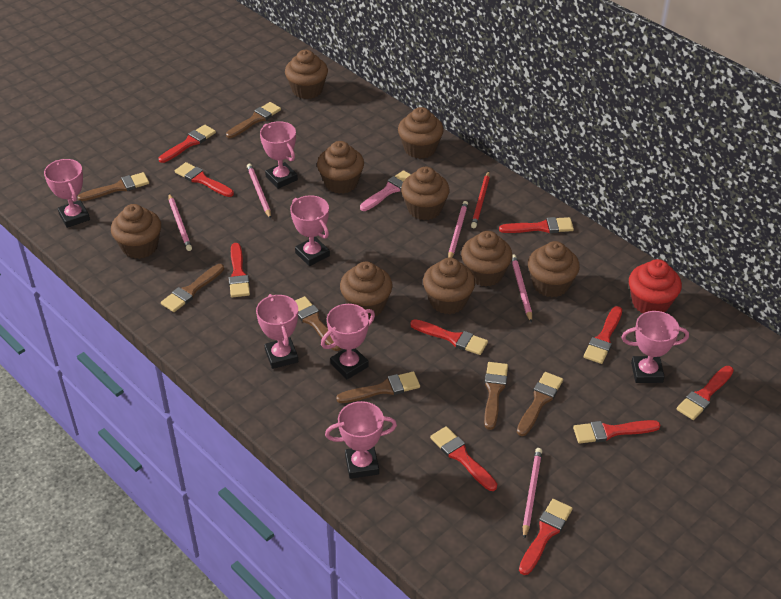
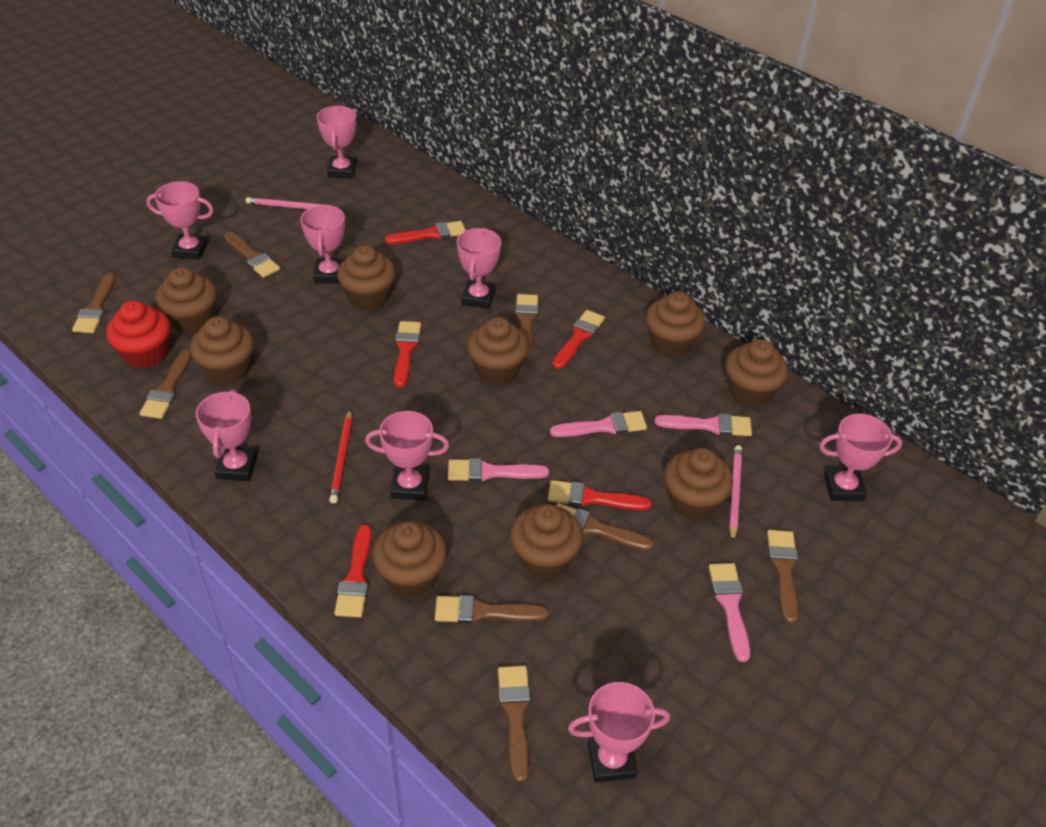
brown brush: 7 -> 8
pink brush: 1 -> 4
pink pencil: 5 -> 2
pink trophy: 7 -> 8
red brush: 10 -> 5

